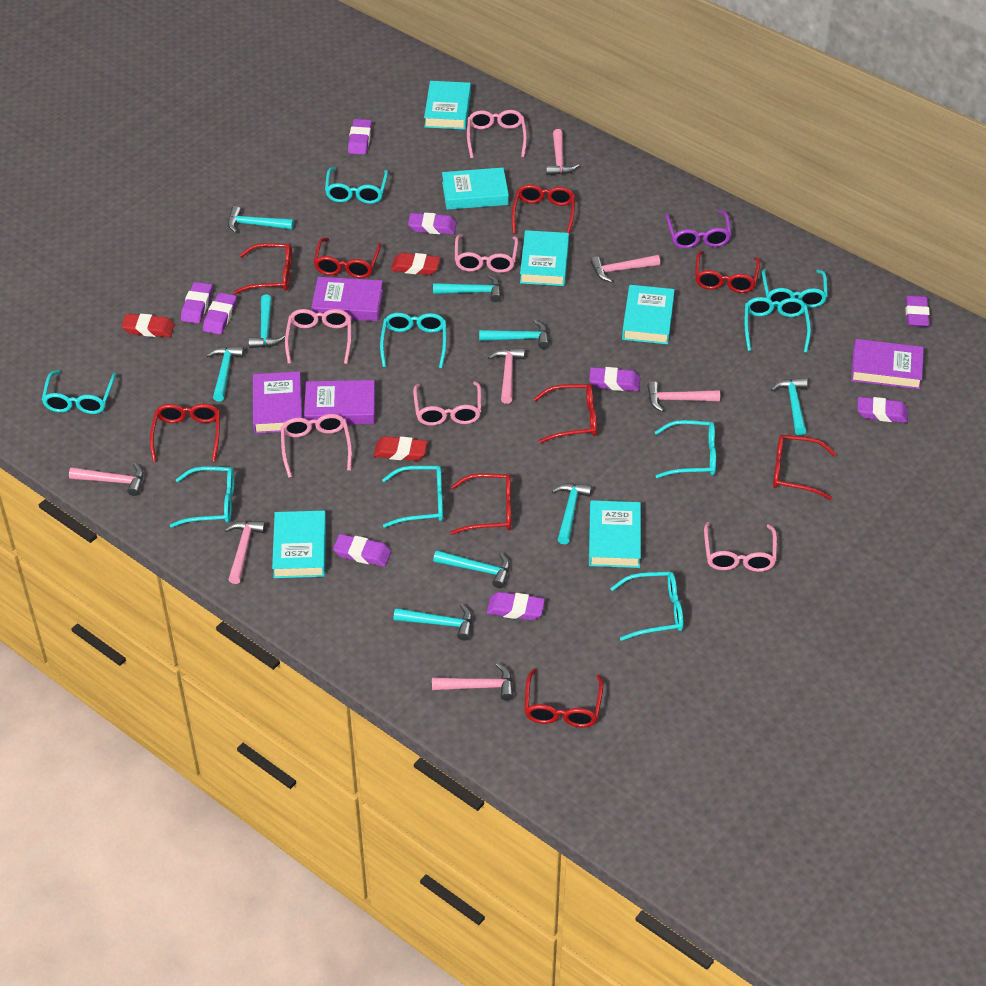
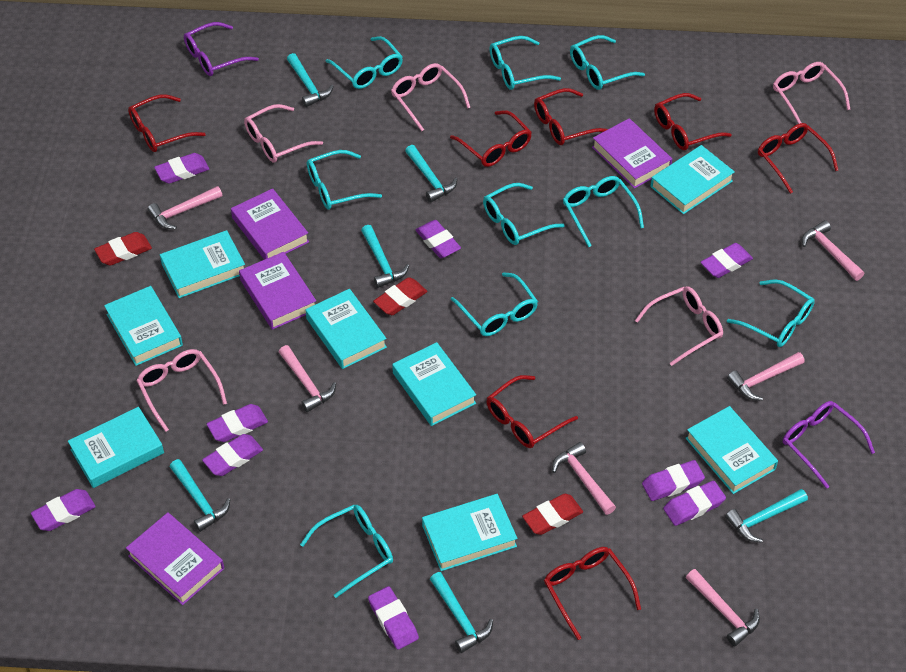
pink glasses: 6 -> 5
pink hammer: 7 -> 6
purple glasses: 1 -> 2
red glasses: 9 -> 7
turquoise book: 6 -> 8
turquoise hammer: 9 -> 6

